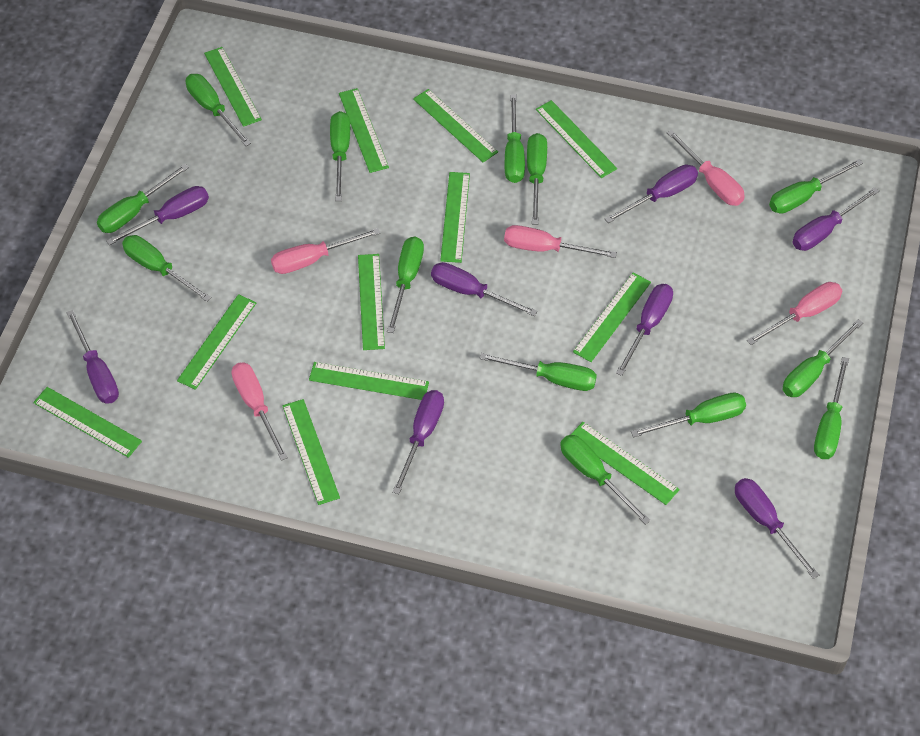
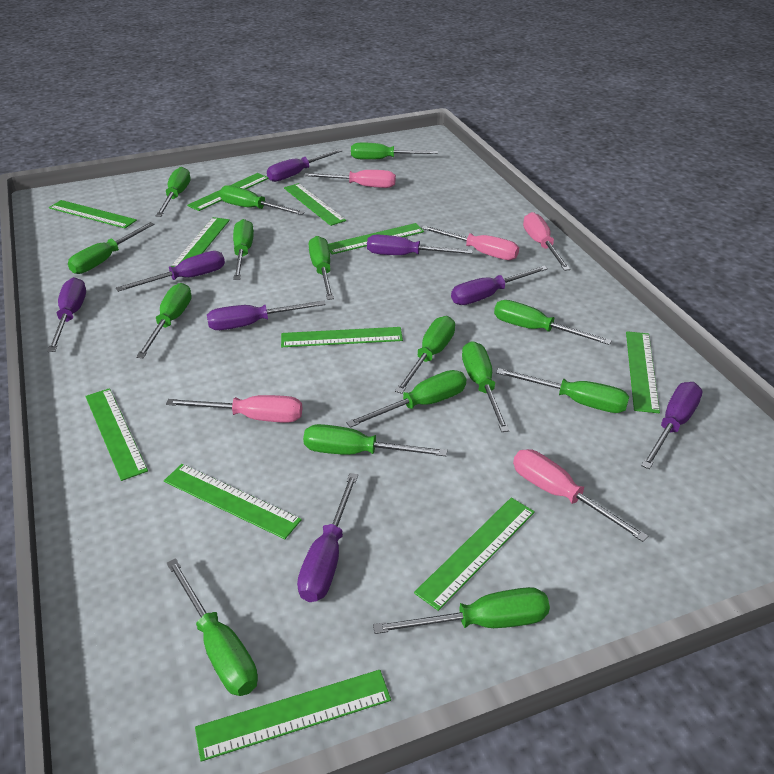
green ruler: 12 -> 11
green screwdriver: 13 -> 15

